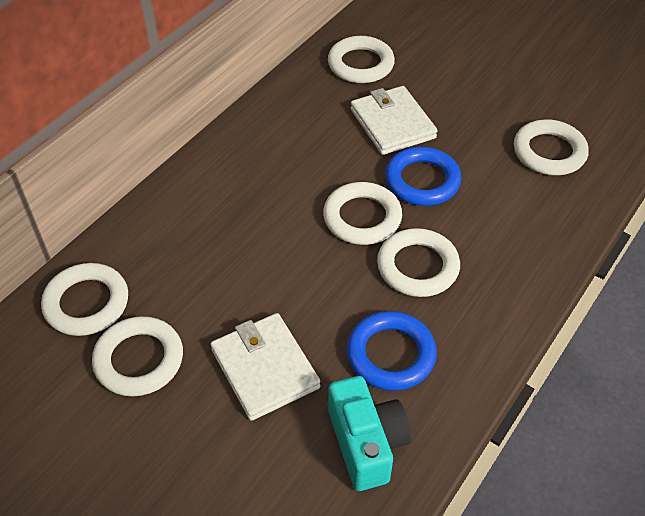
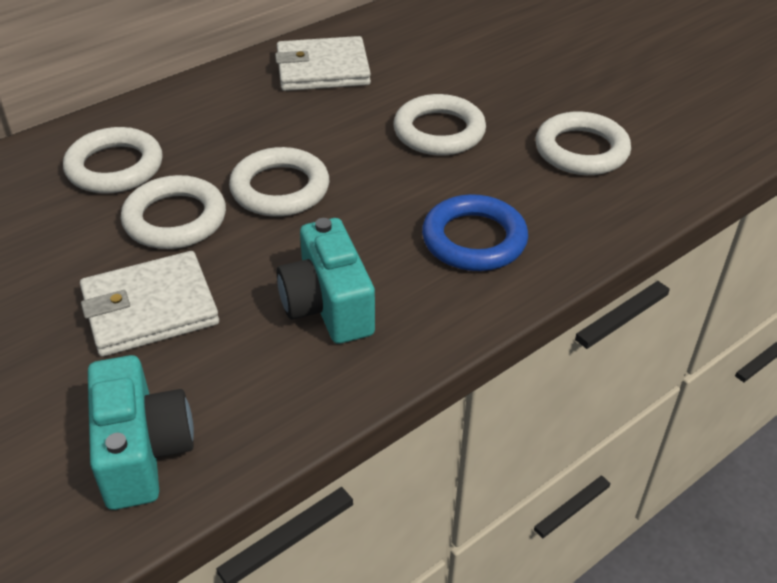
blue ring: 2 -> 1
turquoise camera: 1 -> 2
white ring: 6 -> 5

